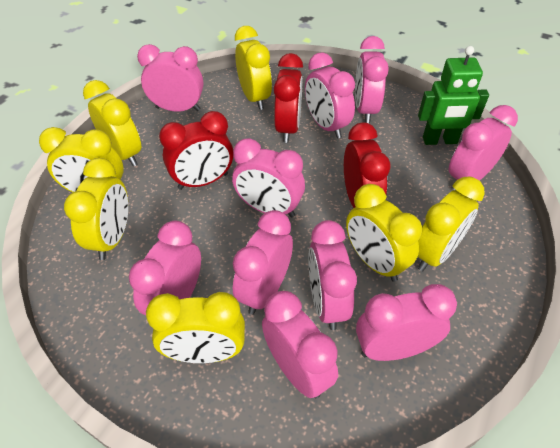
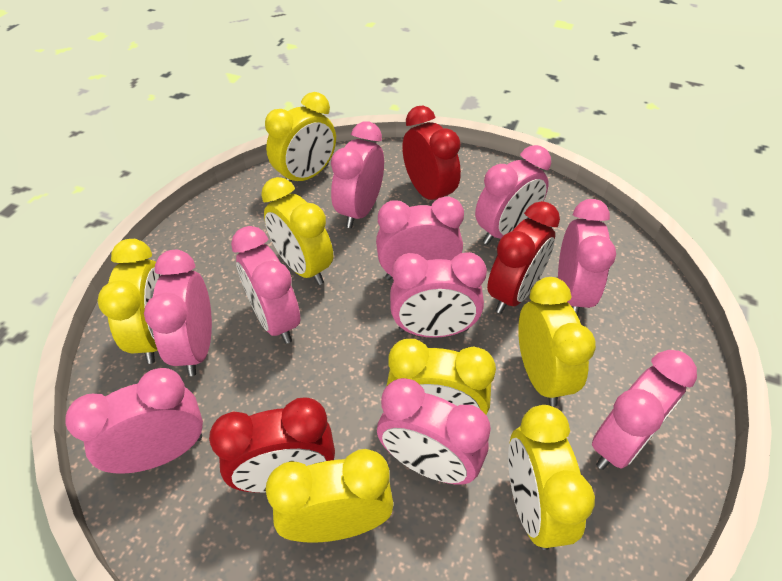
green robot: 1 -> 0

